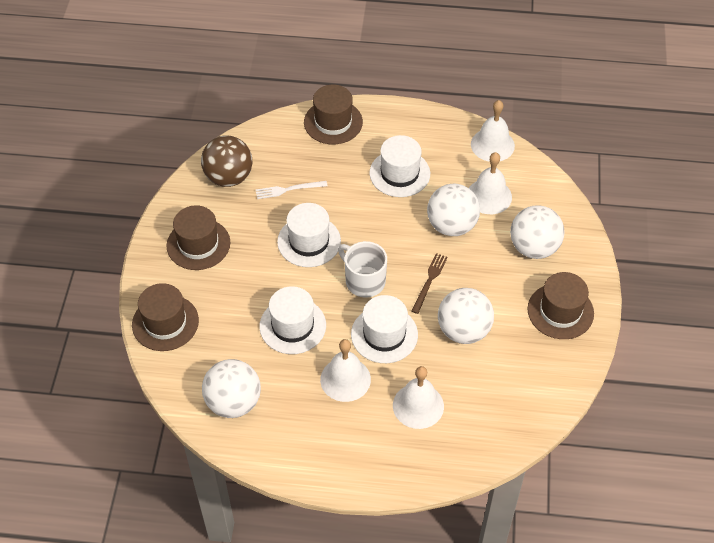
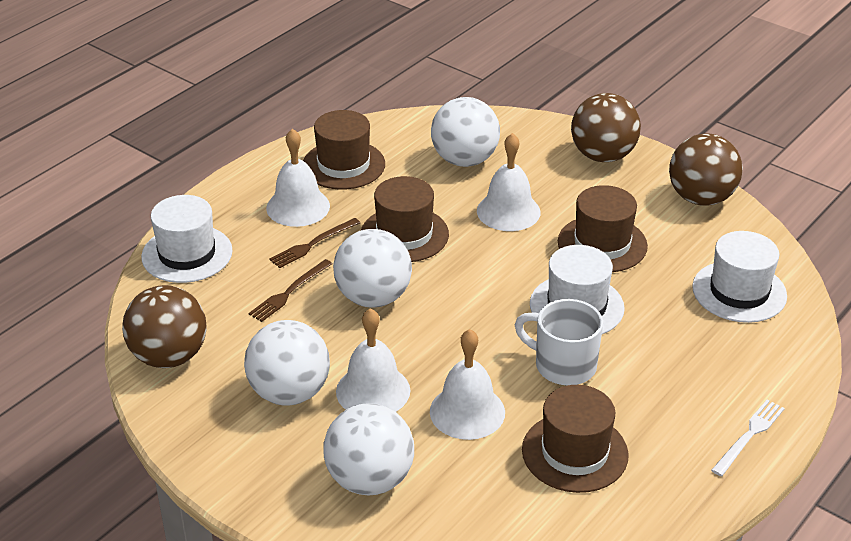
brown ball: 1 -> 3
brown fork: 1 -> 2
white hat: 4 -> 3

